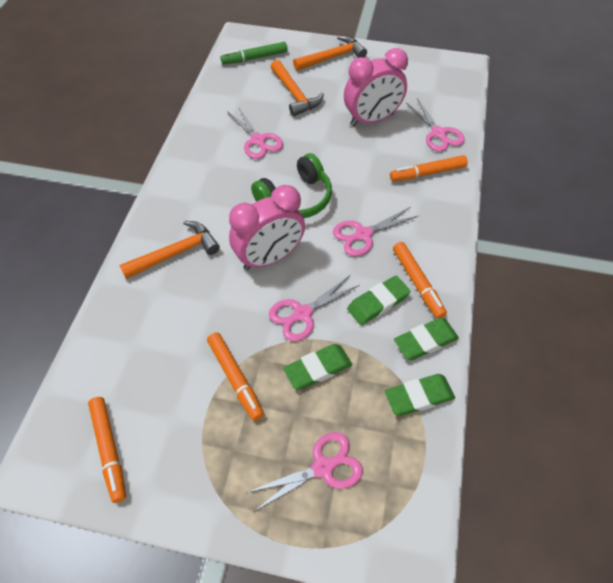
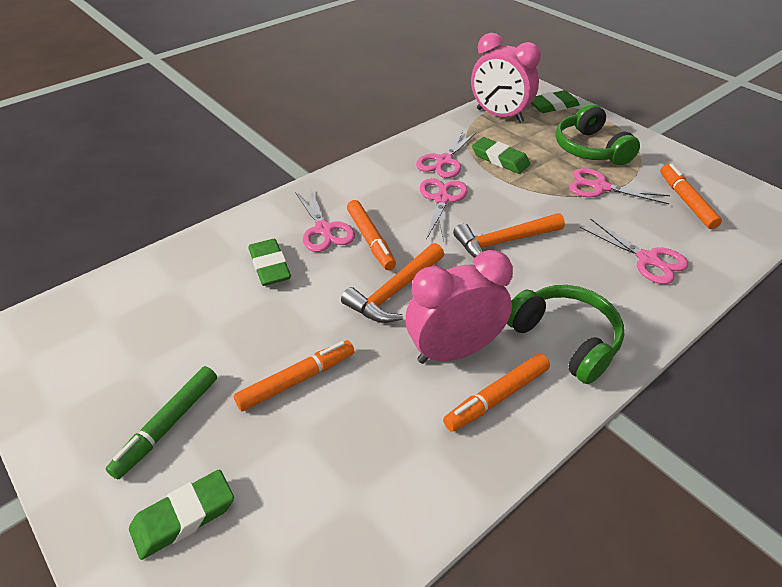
green headphones: 1 -> 2
orange hammer: 3 -> 2

